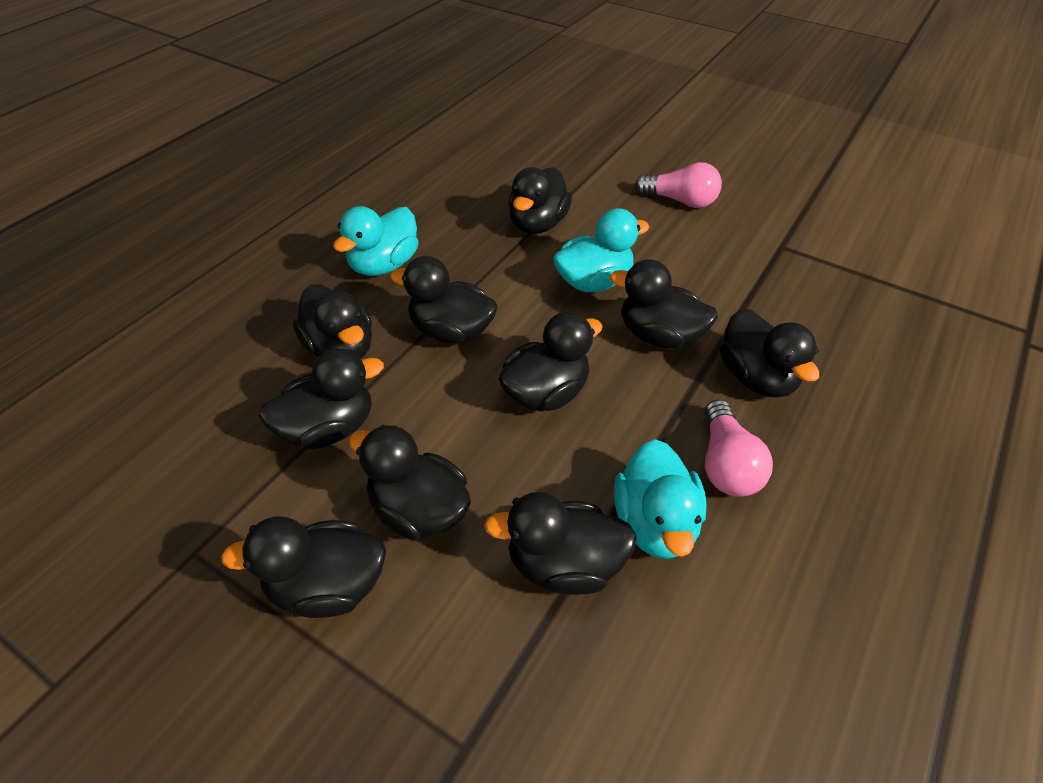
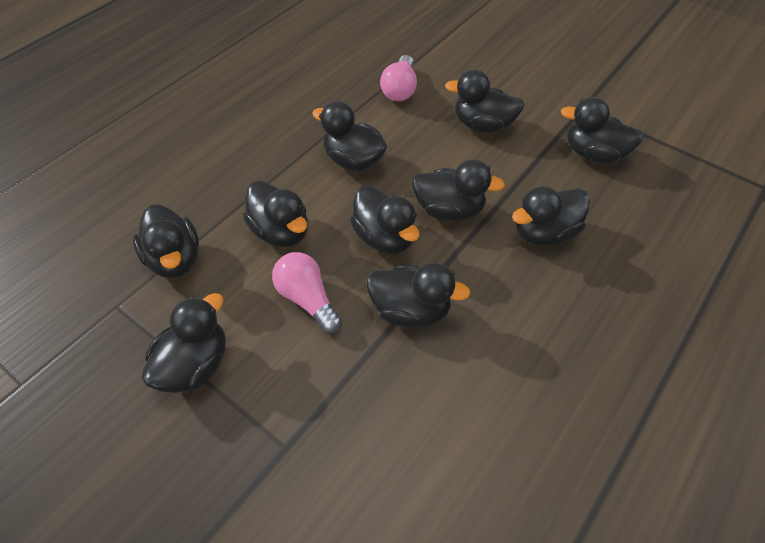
turquoise duck: 3 -> 0

